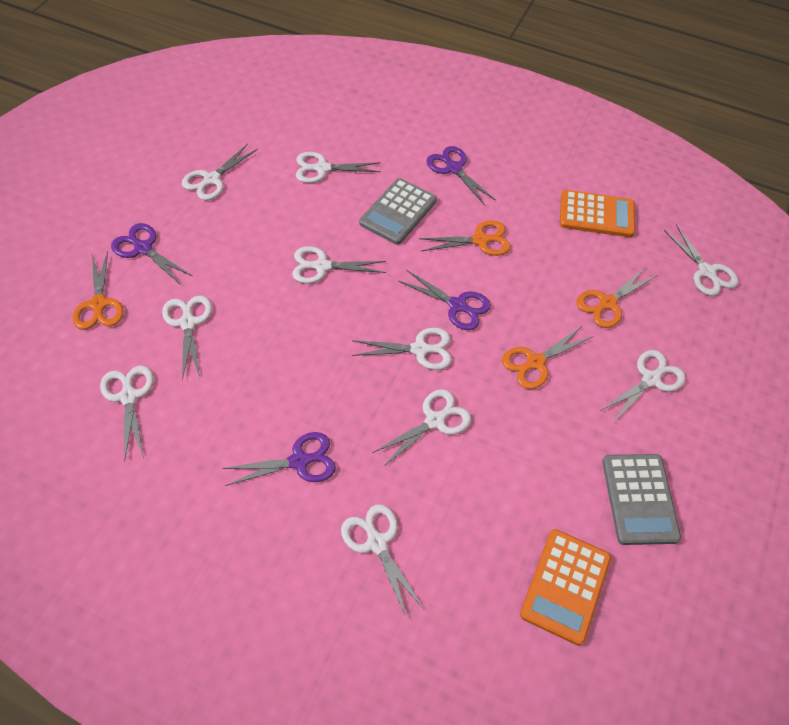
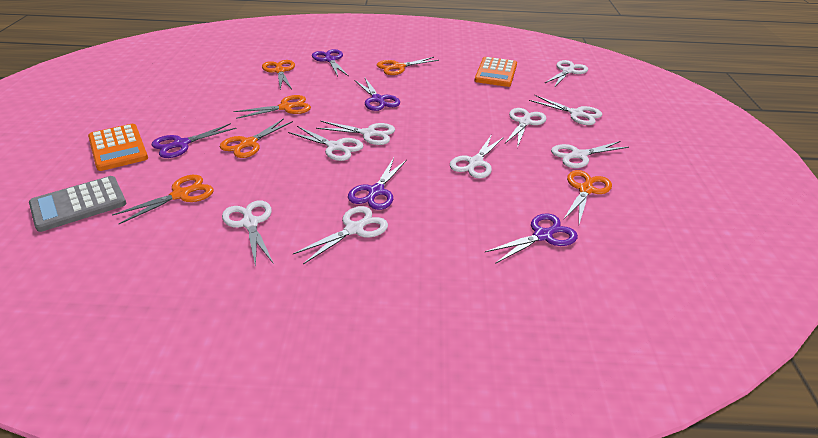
grey calculator: 2 -> 1
orange scissors: 4 -> 6
purple scissors: 4 -> 5
white scissors: 10 -> 9

